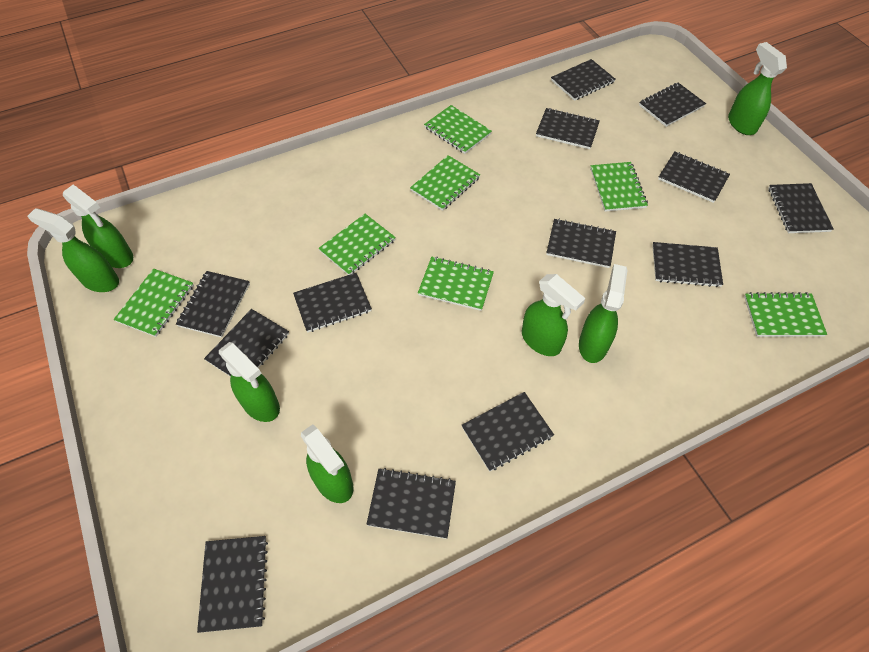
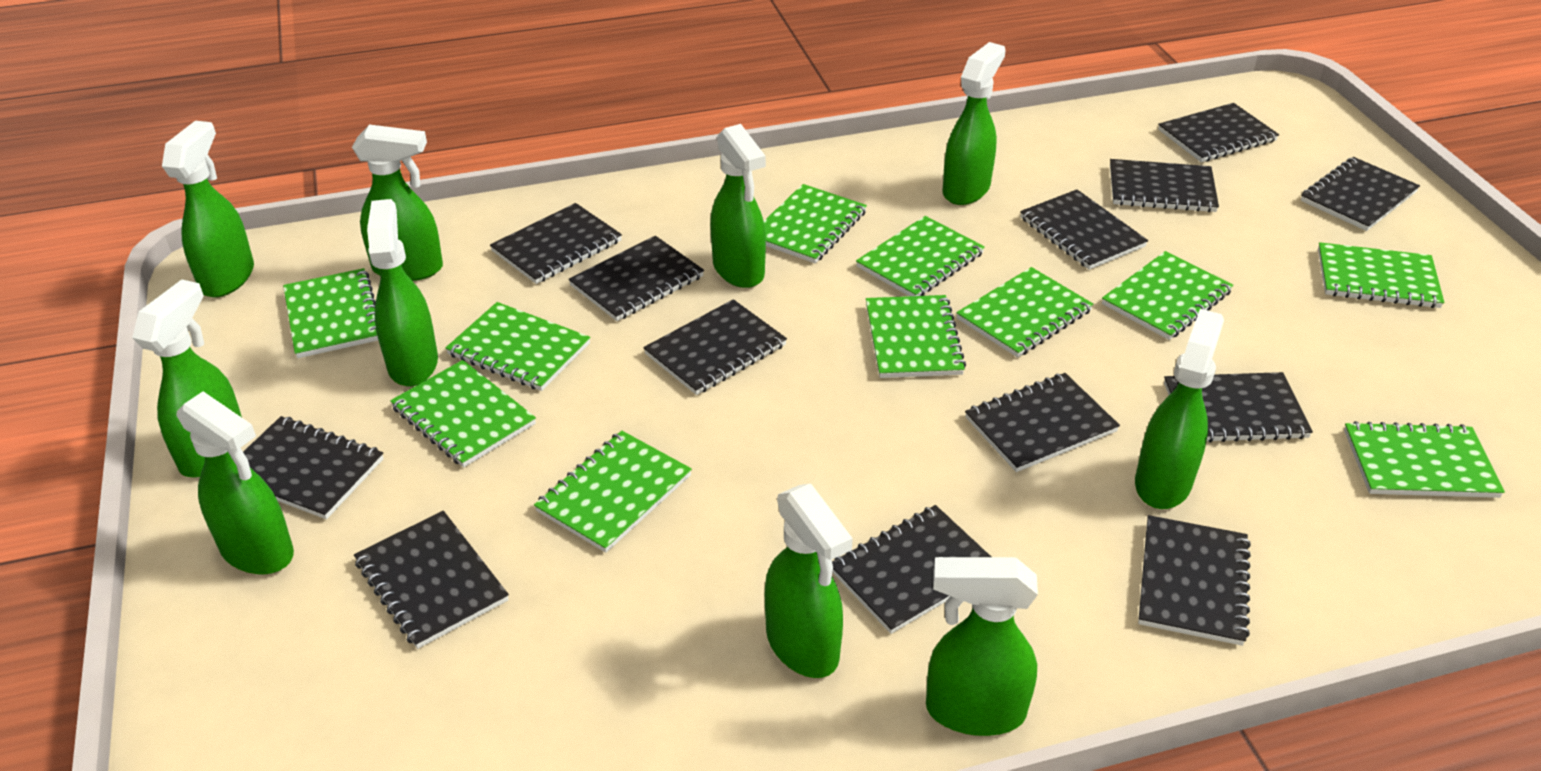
green notebook: 7 -> 11
green spray bottle: 7 -> 10

